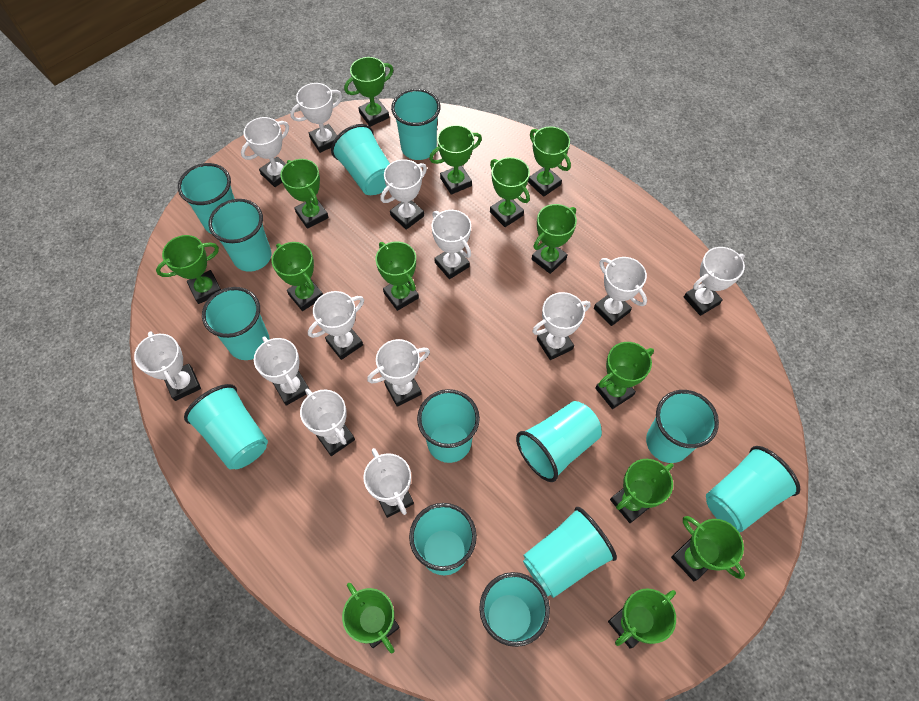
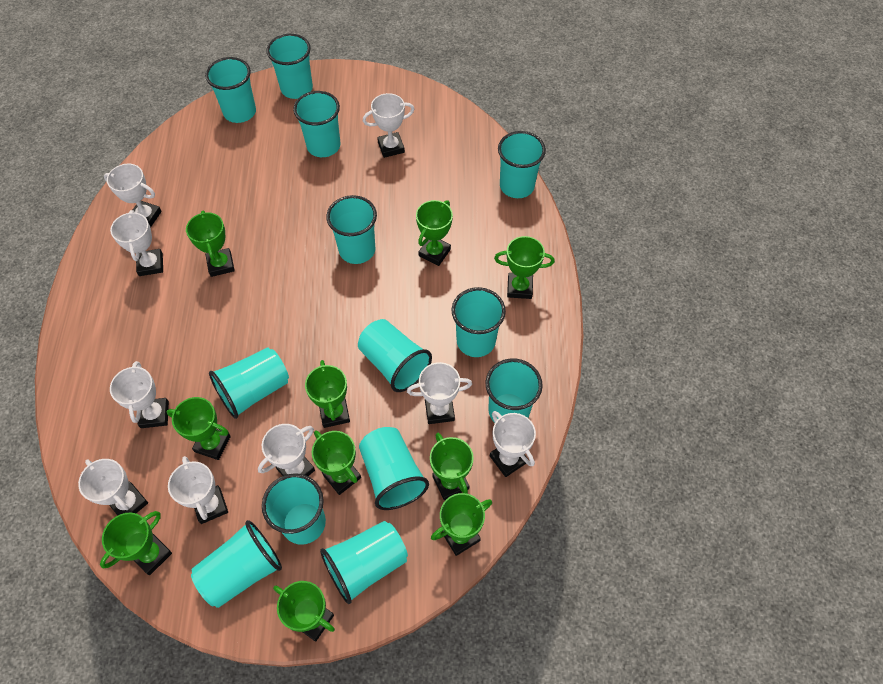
green trophy: 14 -> 10
white trophy: 13 -> 9

